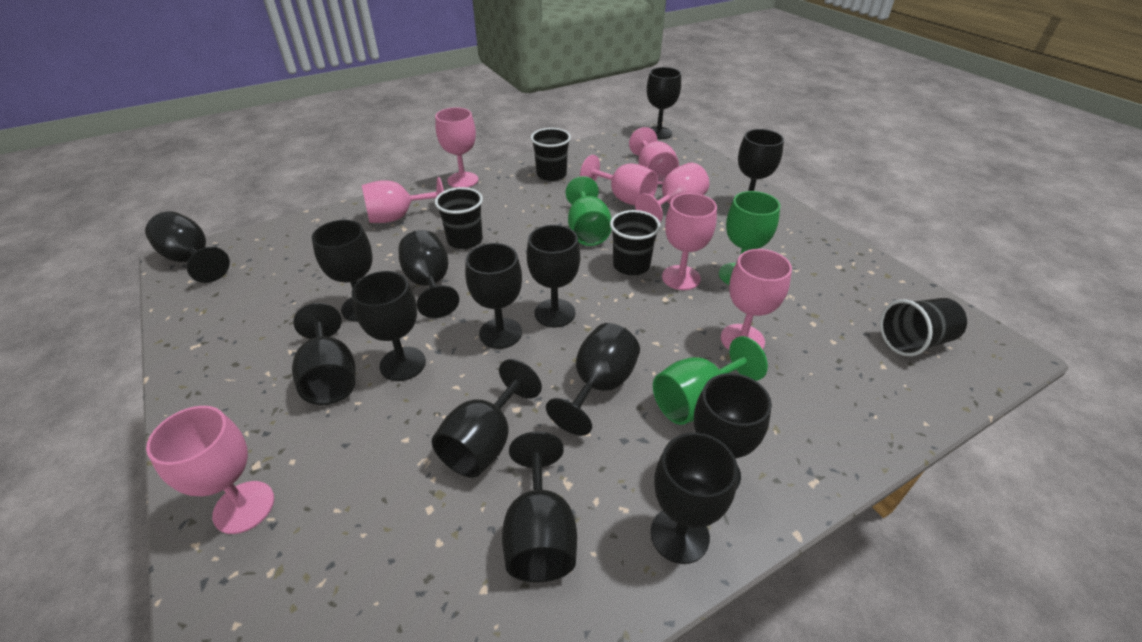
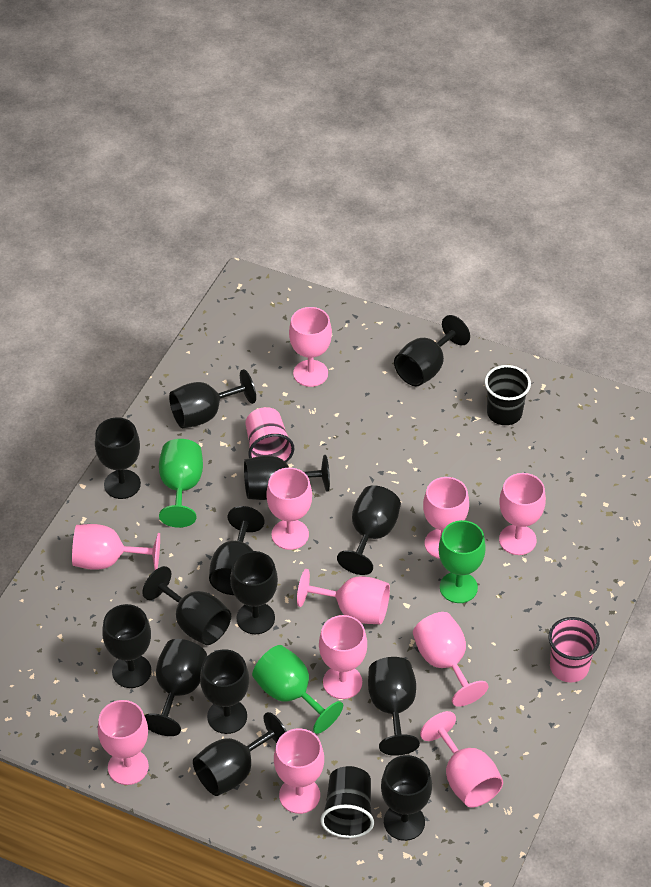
black cup: 4 -> 2
pink cup: 0 -> 2
pink goblet: 8 -> 11

